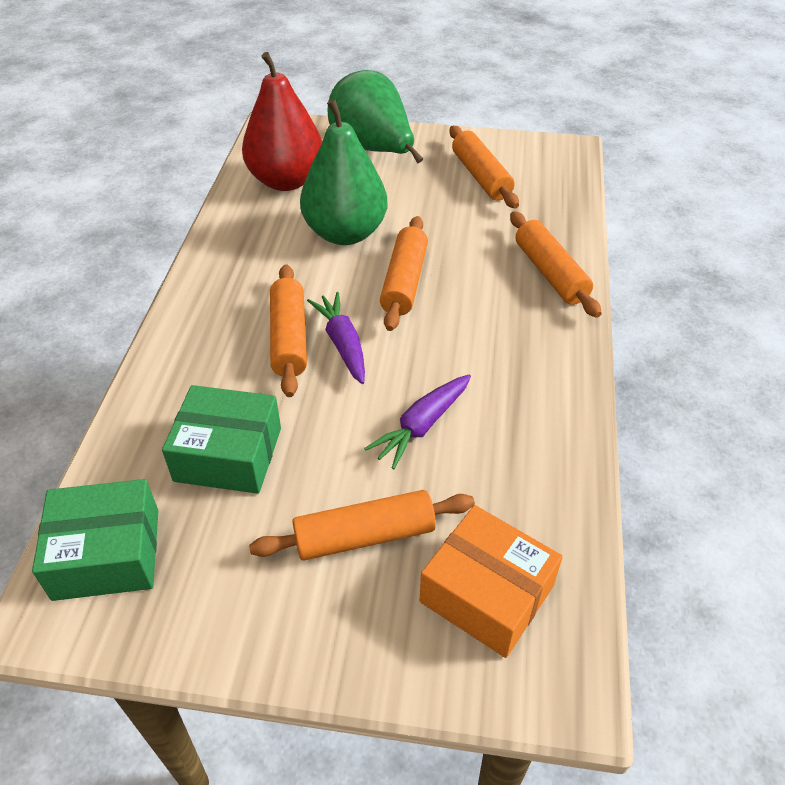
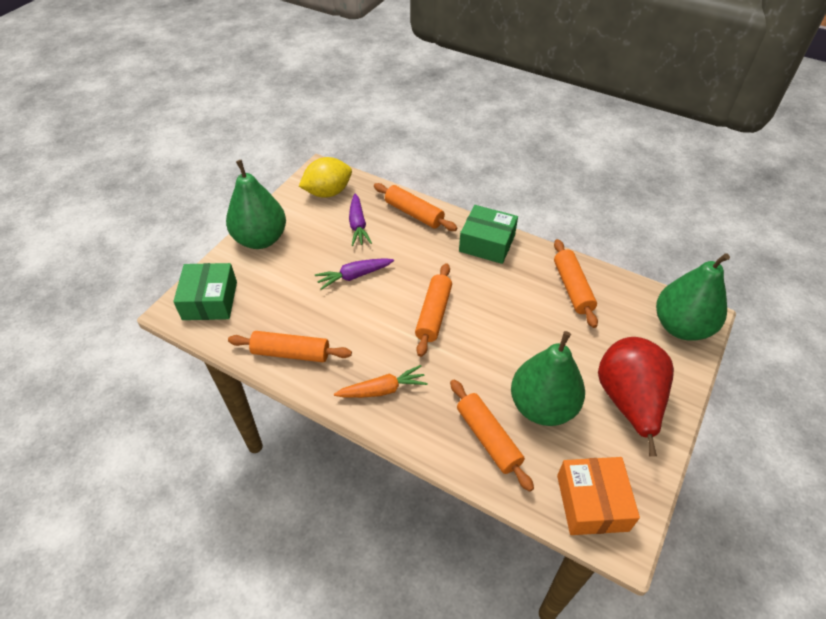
green pear: 2 -> 3
orange carrot: 0 -> 1
yellow lemon: 0 -> 1

